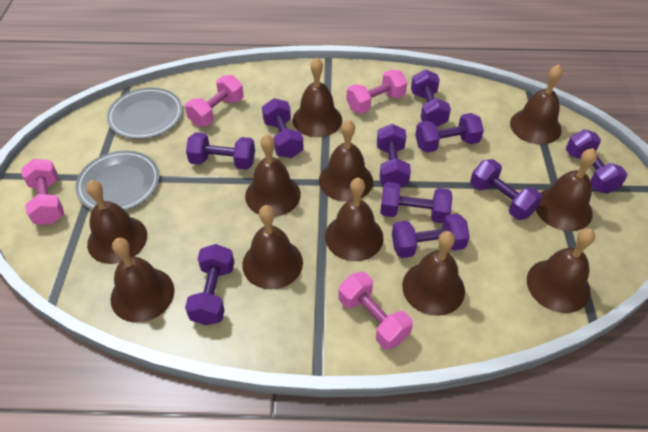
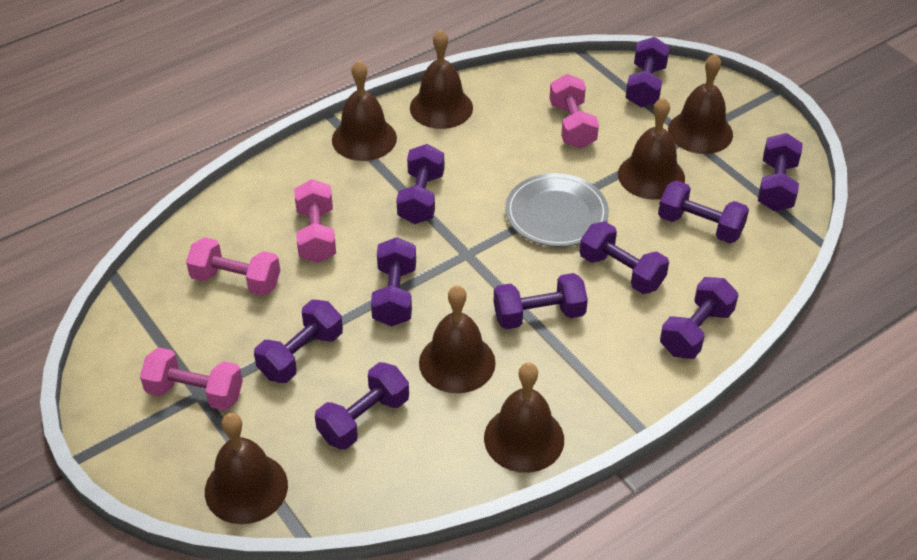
brown bell: 11 -> 7
grey plate: 2 -> 1

